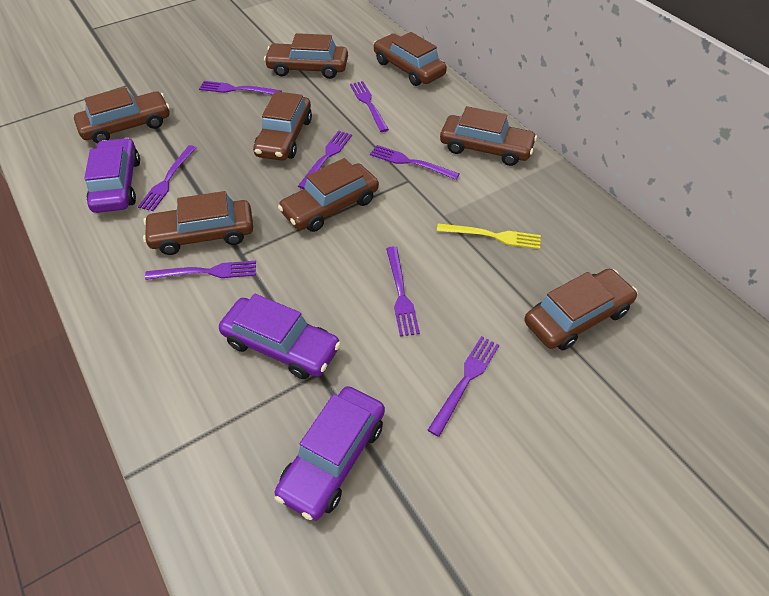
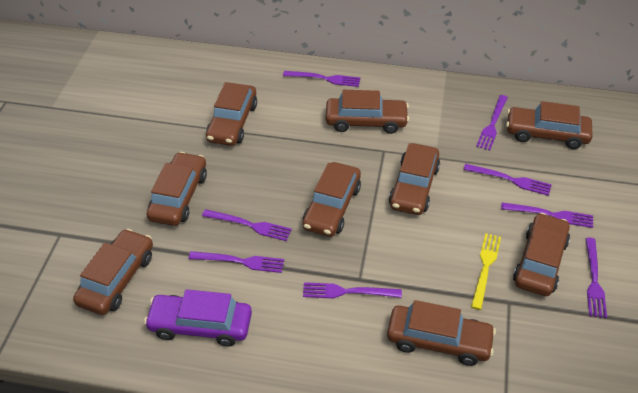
brown car: 8 -> 9
purple car: 3 -> 1

